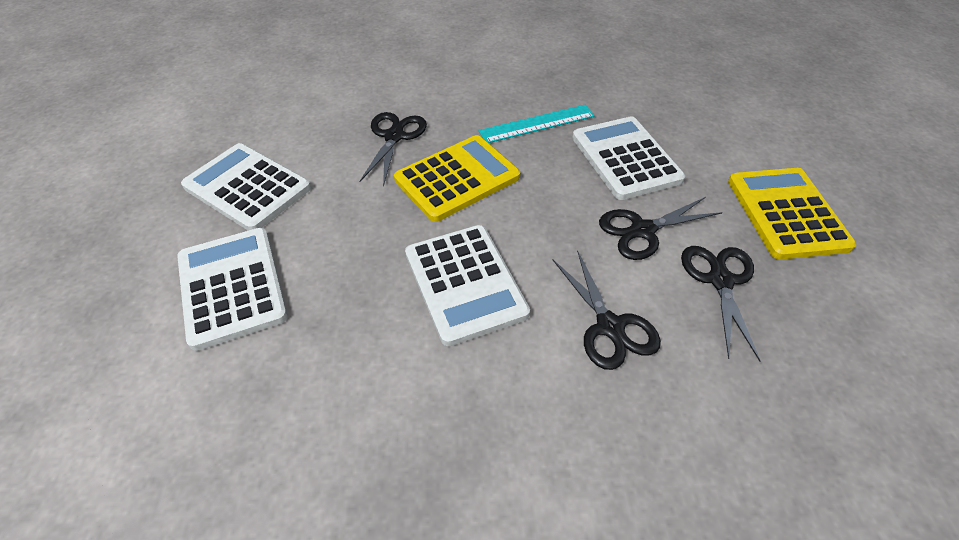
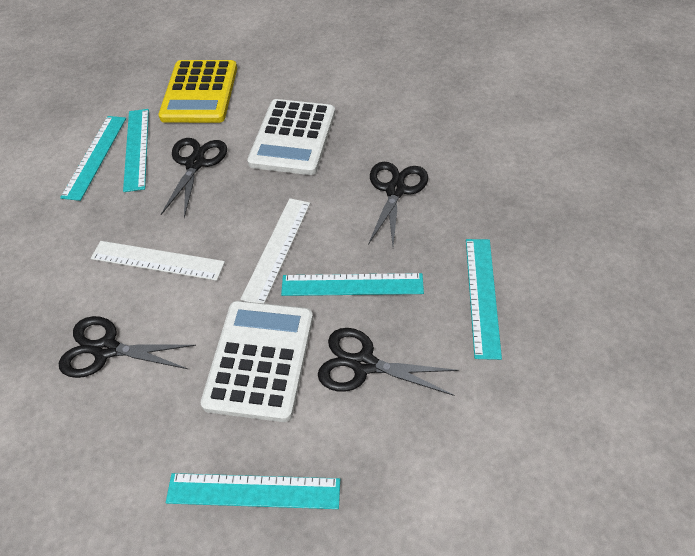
turquoise ruler: 1 -> 5
white calculator: 4 -> 2
white ruler: 0 -> 2
yellow calculator: 2 -> 1

